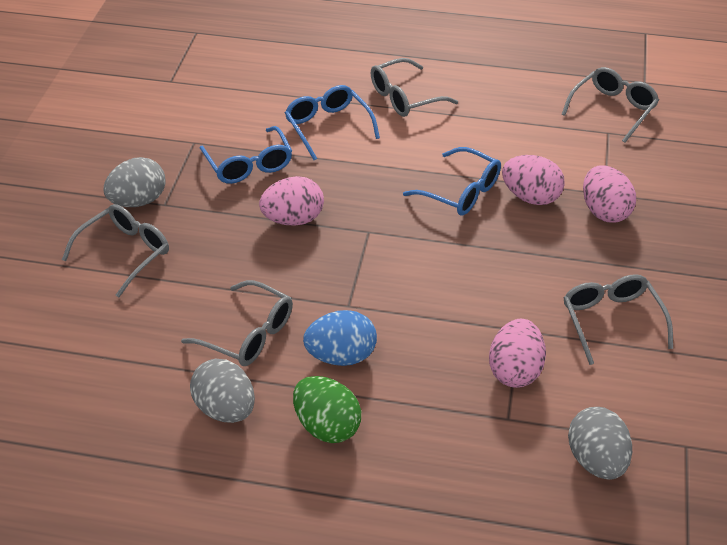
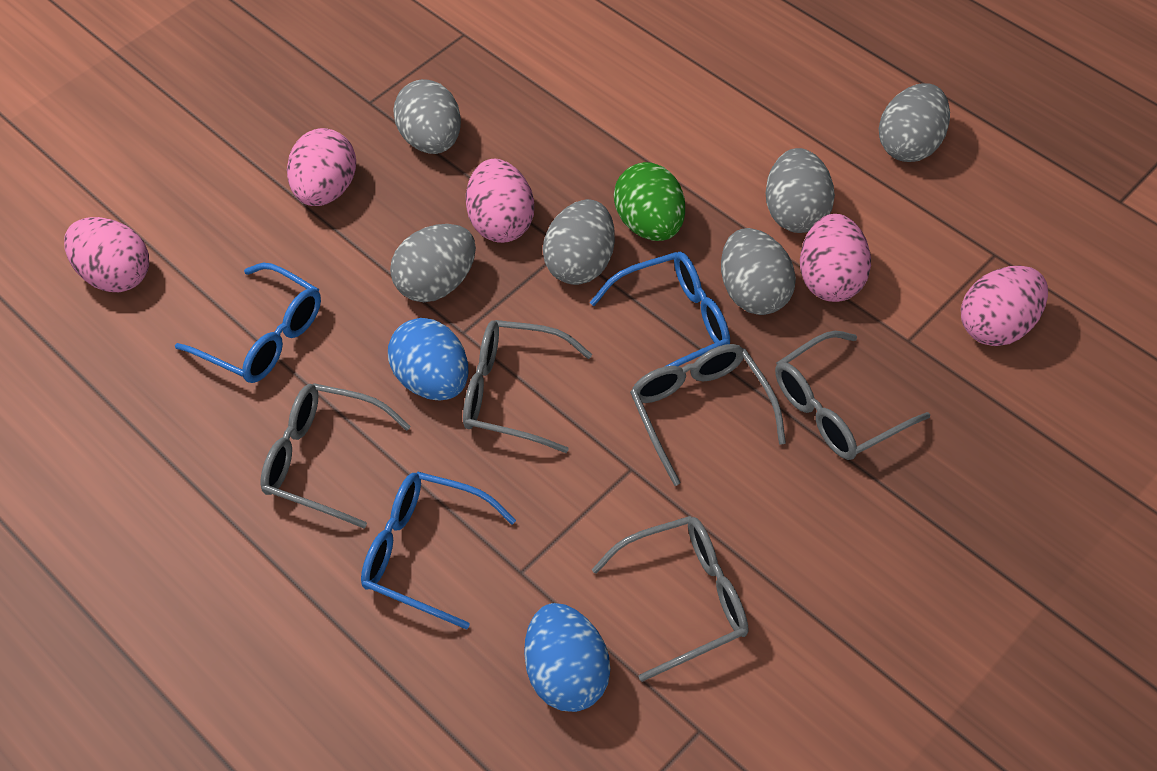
blue egg: 1 -> 2
grey egg: 3 -> 6
pink egg: 4 -> 5

